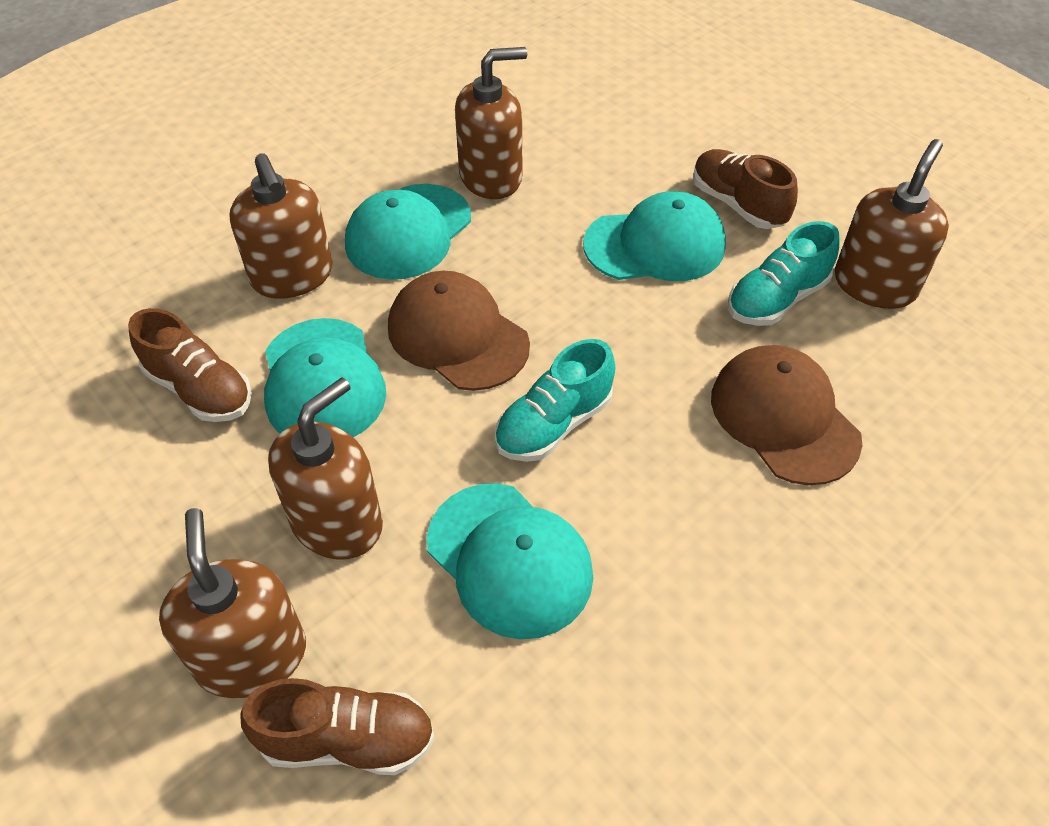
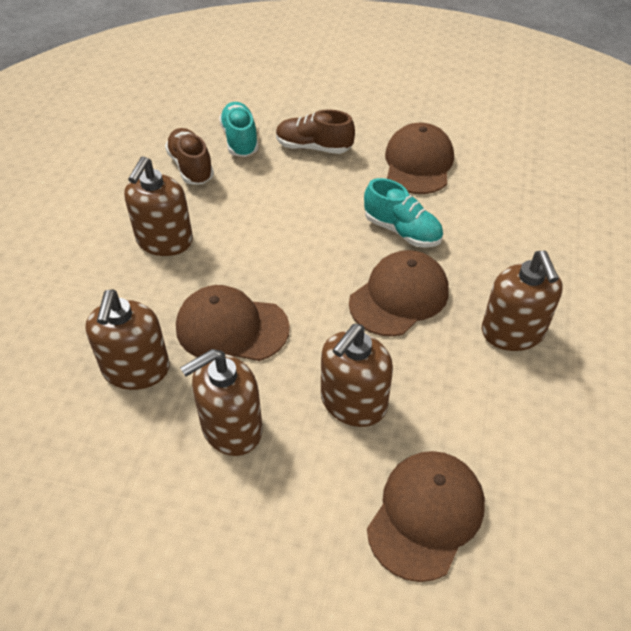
brown cap: 2 -> 4
brown shoe: 3 -> 2
turquoise cap: 4 -> 0

